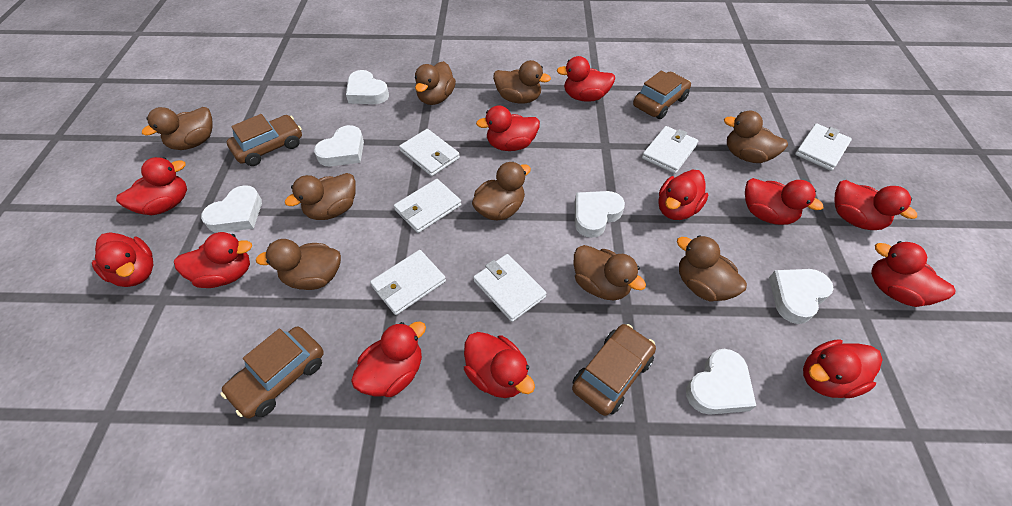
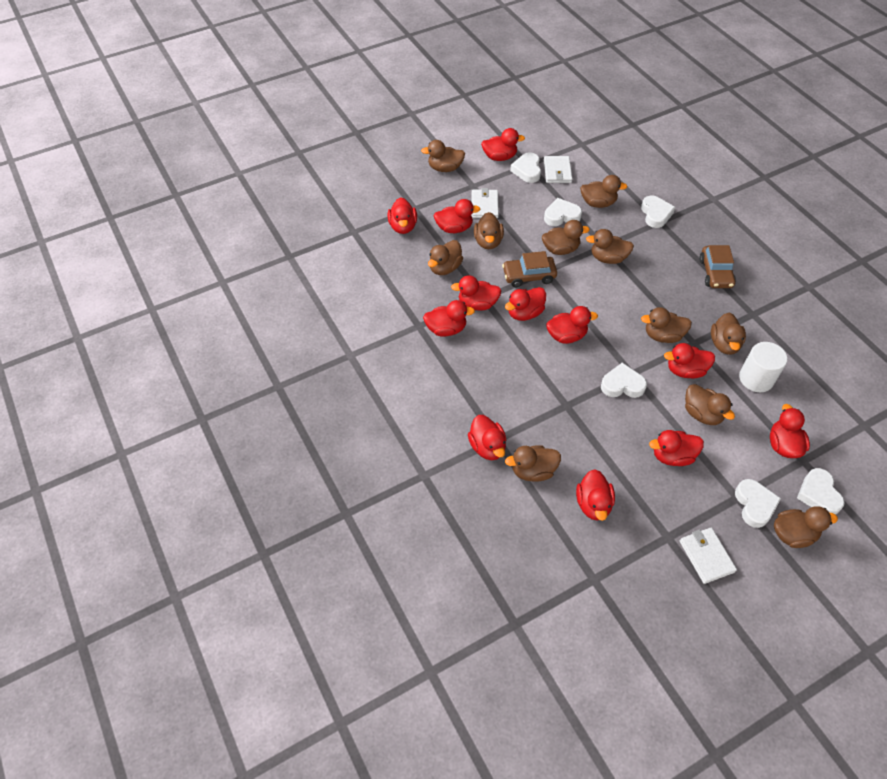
brown car: 4 -> 2
brown duck: 9 -> 11
white cylinder: 0 -> 1
white wallet: 6 -> 3

